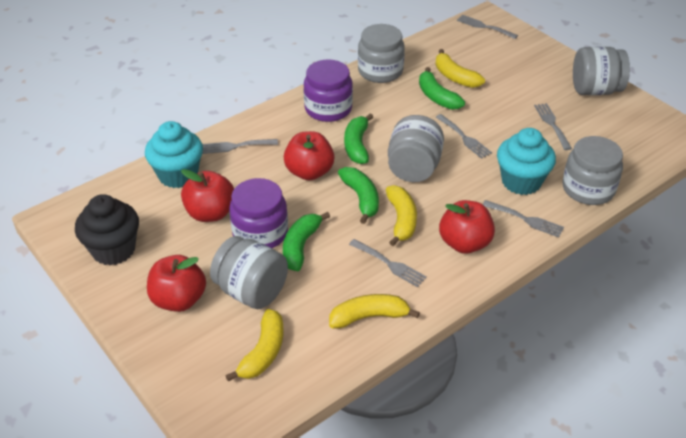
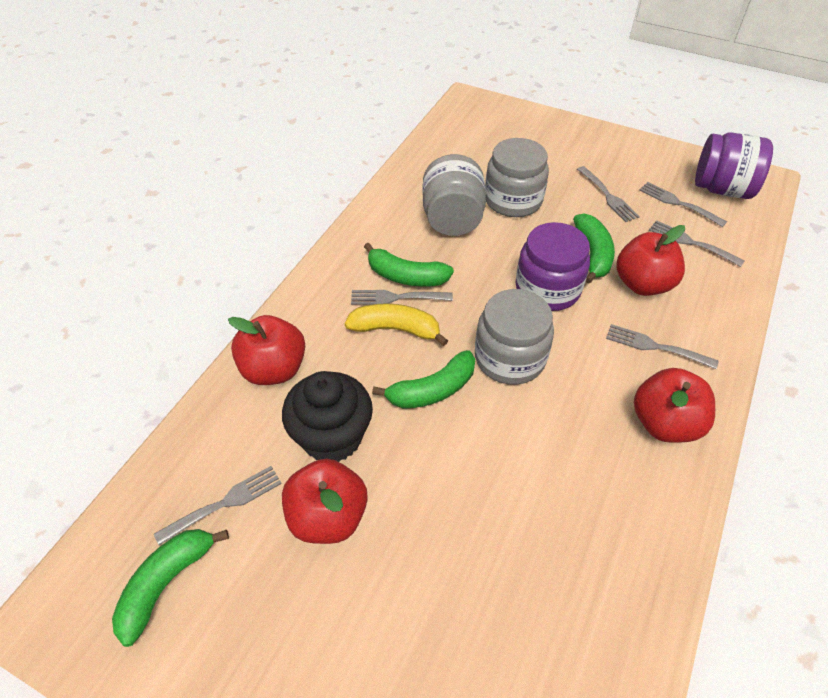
grey jar: 5 -> 3
turquoise cupcake: 2 -> 0
yellow banana: 4 -> 1

